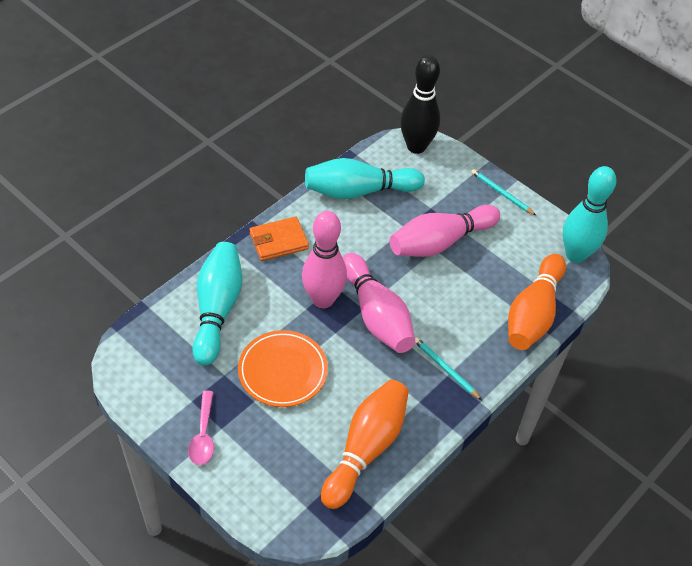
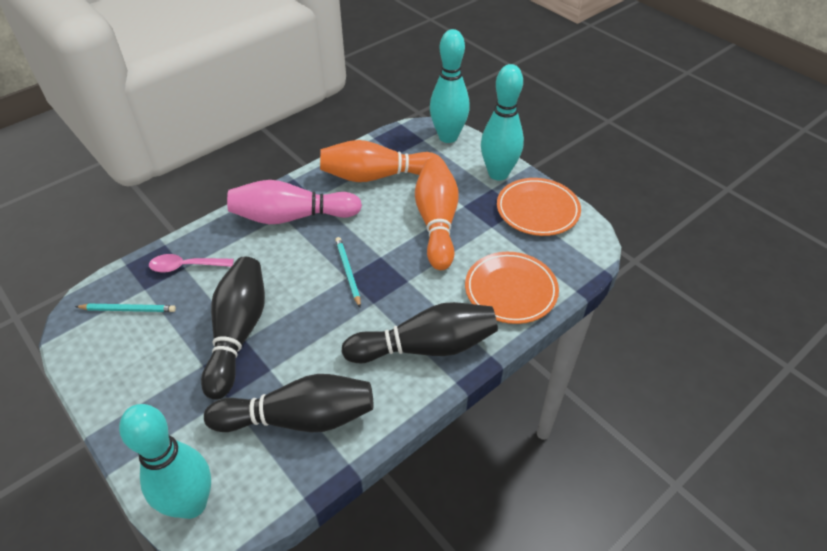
black bowling pin: 1 -> 3
orange plate: 1 -> 2
orange wallet: 1 -> 0
pink bowling pin: 3 -> 1

